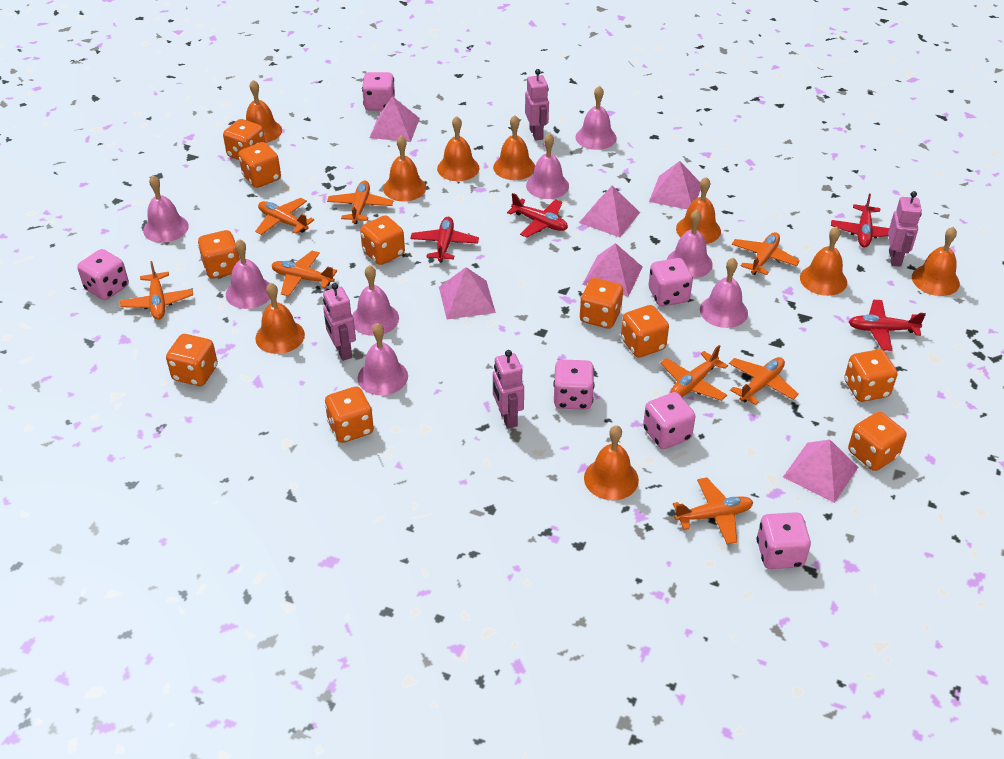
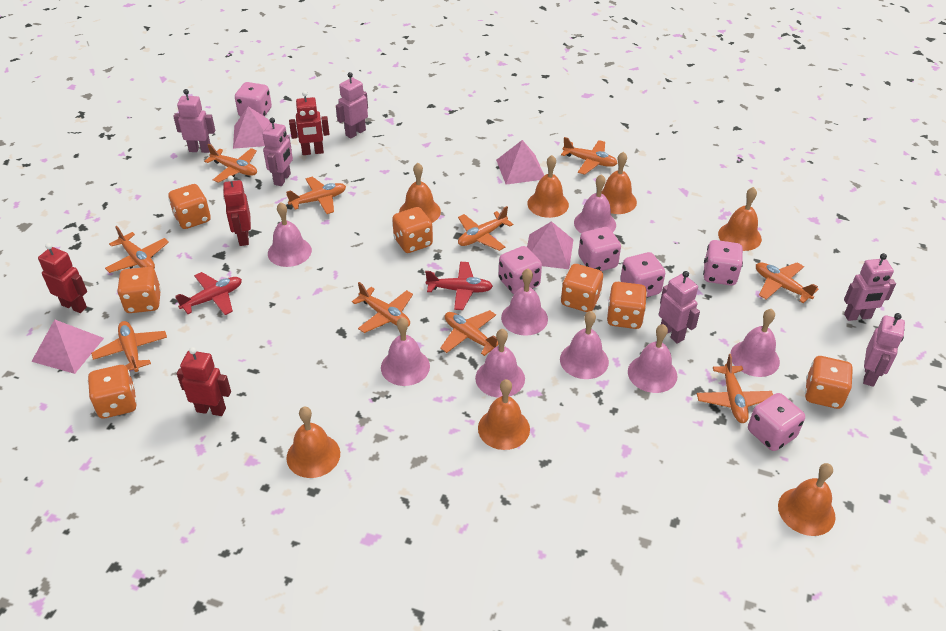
orange bell: 9 -> 7
orange dice: 10 -> 7
orange plane: 8 -> 10
pink pyramid: 6 -> 4
pink robot: 4 -> 6
red plane: 4 -> 2
red robot: 0 -> 4

